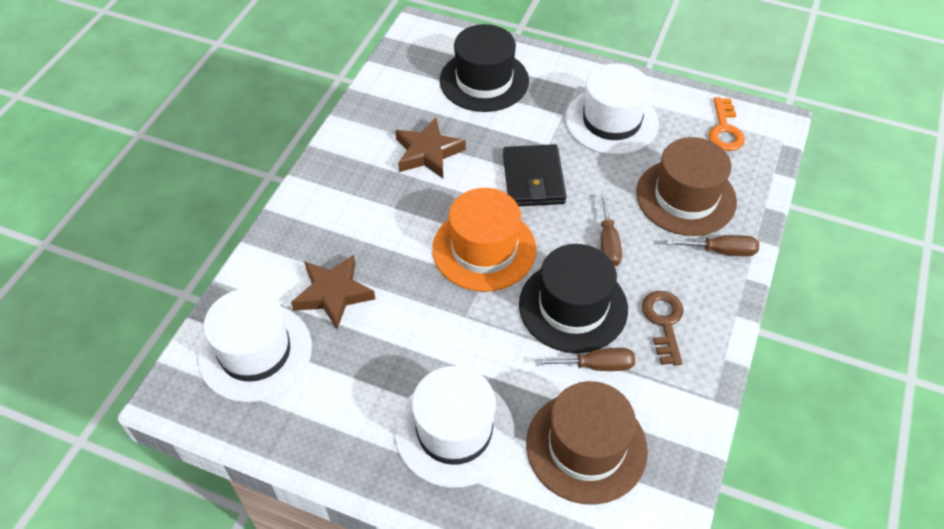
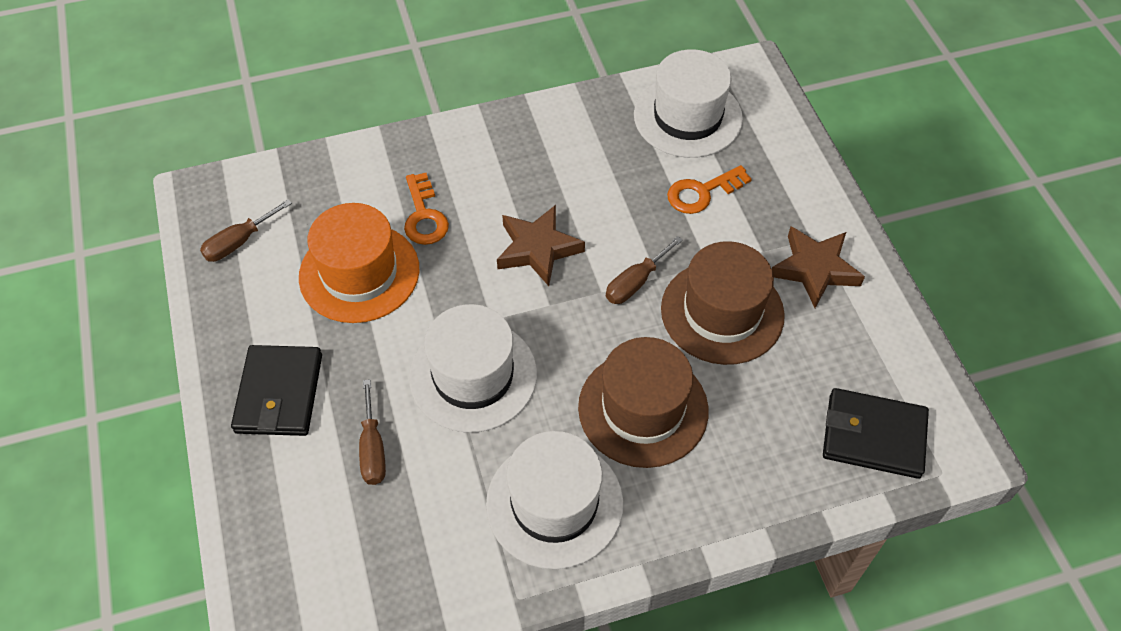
black hat: 2 -> 0
black wallet: 1 -> 2
brown key: 1 -> 0
orange key: 1 -> 2

